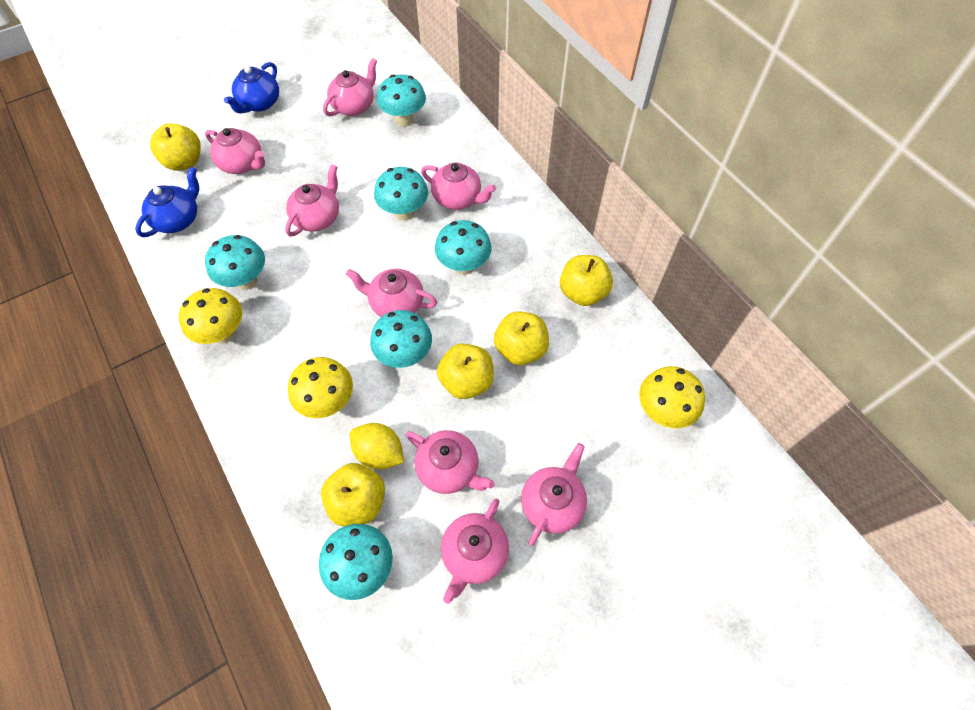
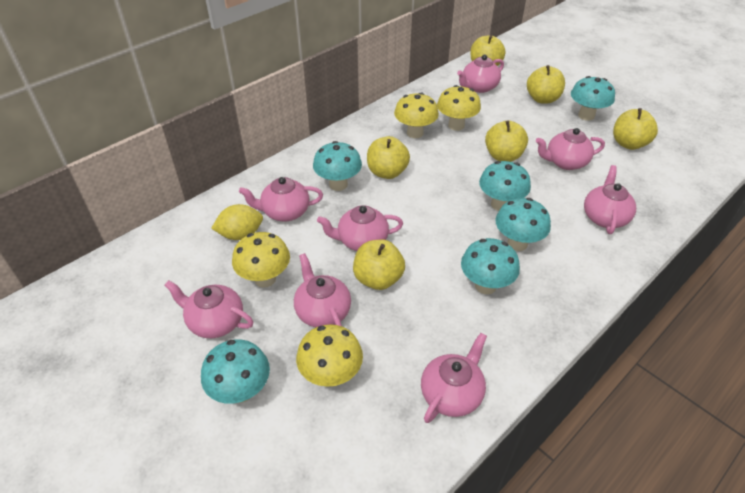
blue teapot: 2 -> 0
yellow apple: 5 -> 6
yellow mushroom: 3 -> 4

